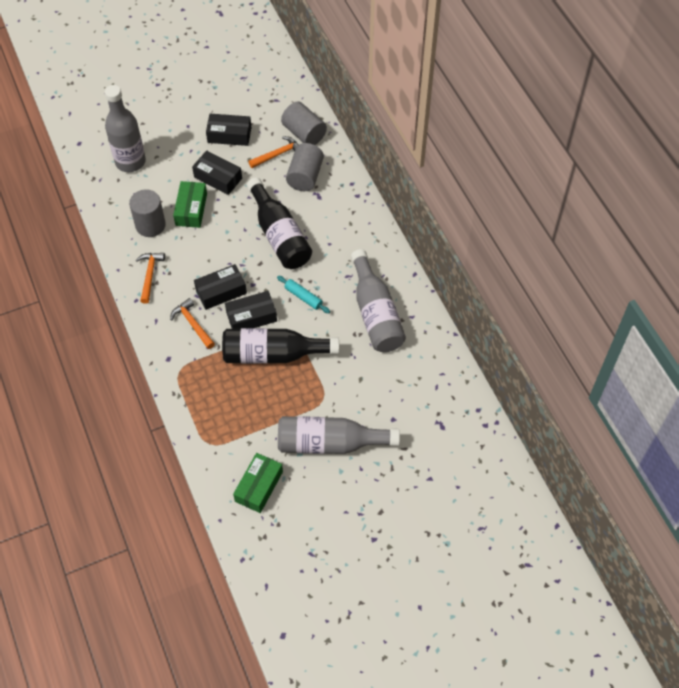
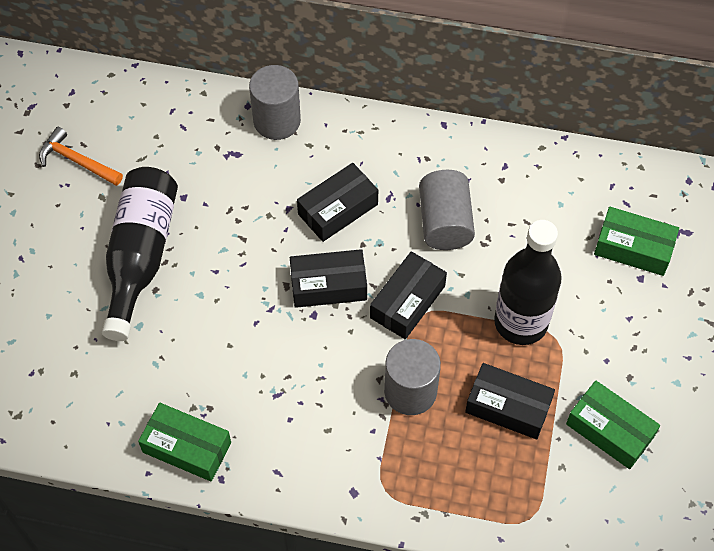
green box: 2 -> 3
grey bottle: 3 -> 0
orange hammer: 3 -> 1
turquoise rolling pin: 1 -> 0

